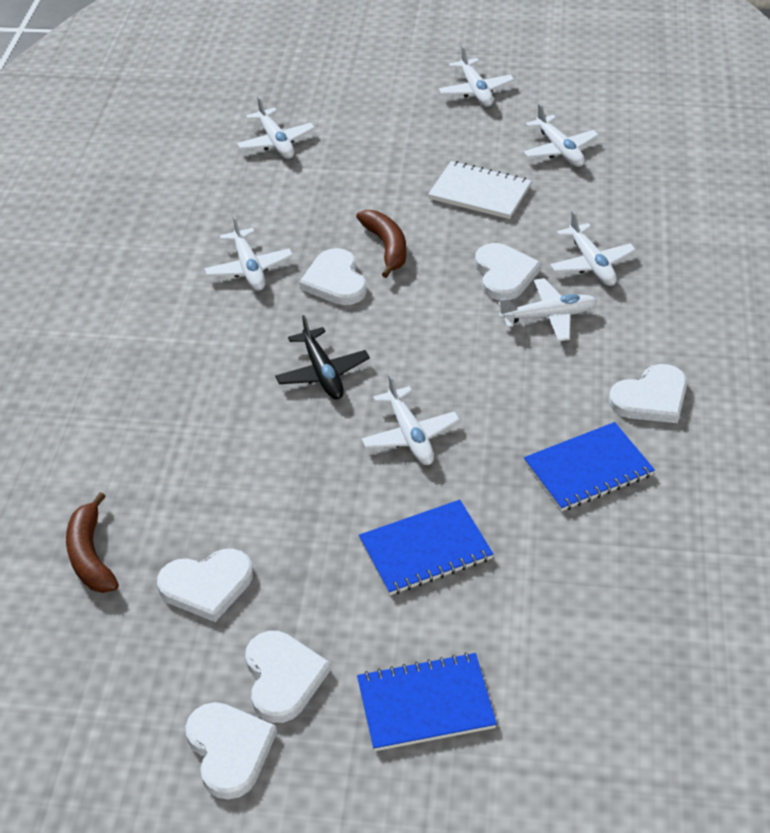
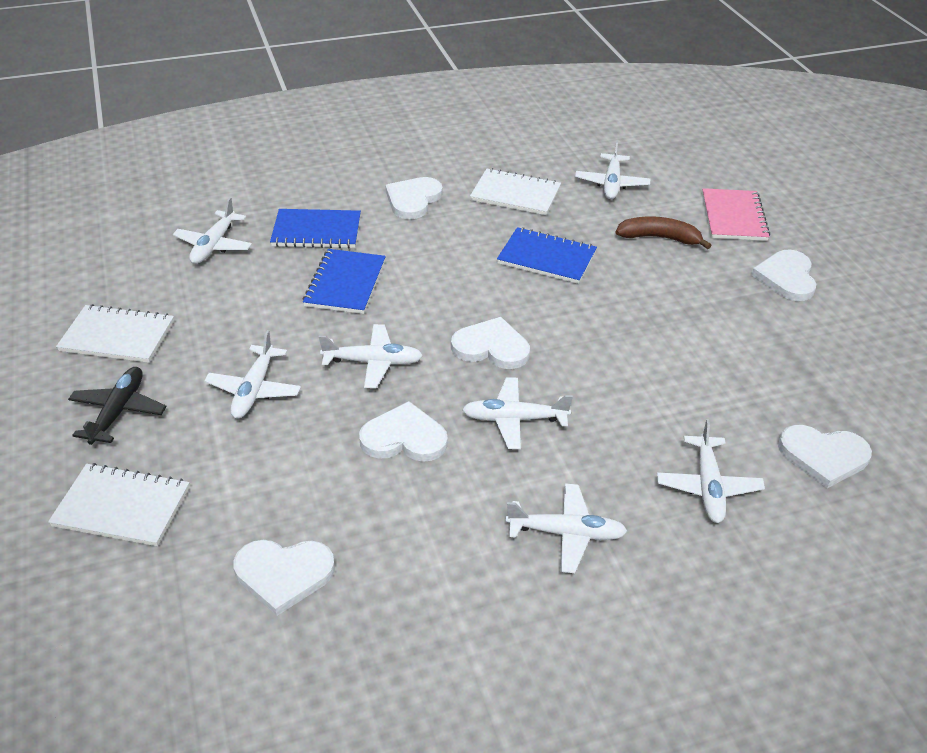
brown banana: 2 -> 1
pink notebook: 0 -> 1
white notebook: 1 -> 3

